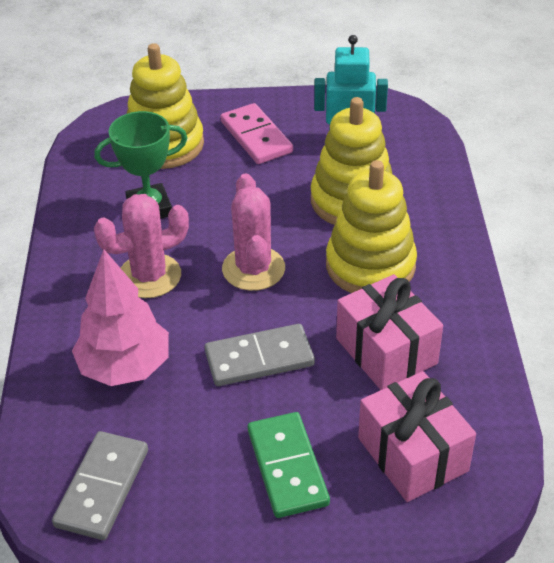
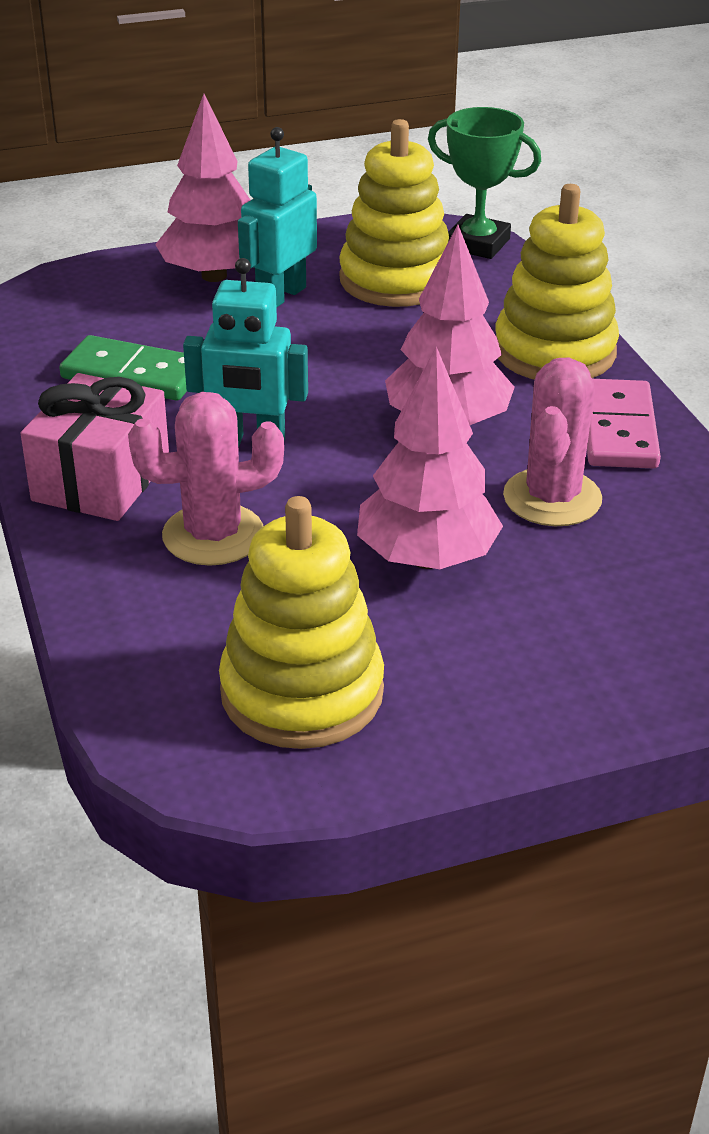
grey domino: 2 -> 0
pink gift: 2 -> 1
pink tree: 1 -> 3
turquoise robot: 1 -> 2

